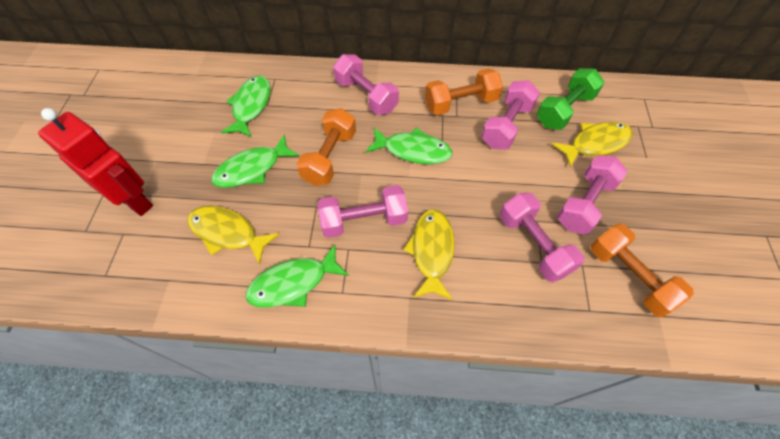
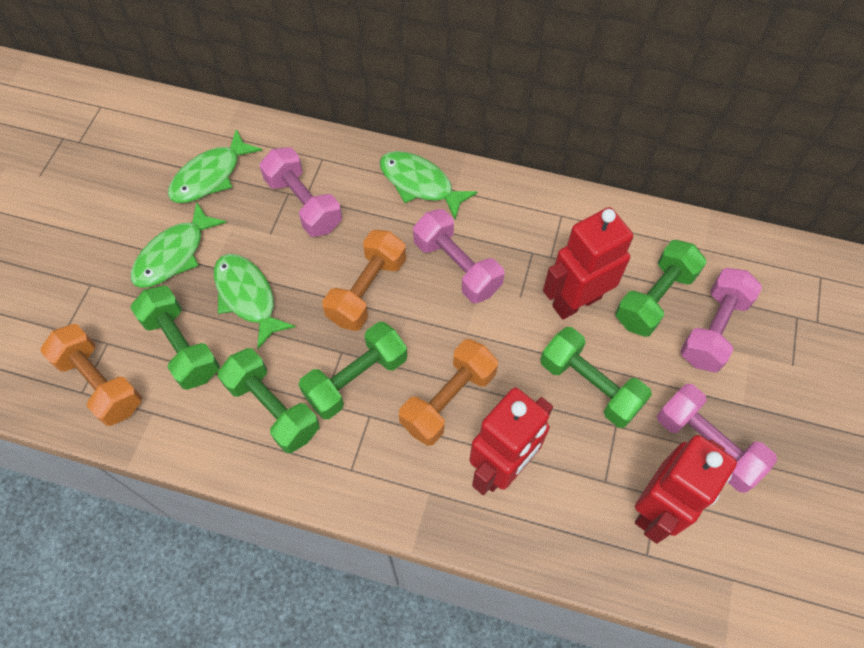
green dumbbell: 1 -> 5
pink dumbbell: 5 -> 4
red robot: 1 -> 3
yellow fish: 3 -> 0

